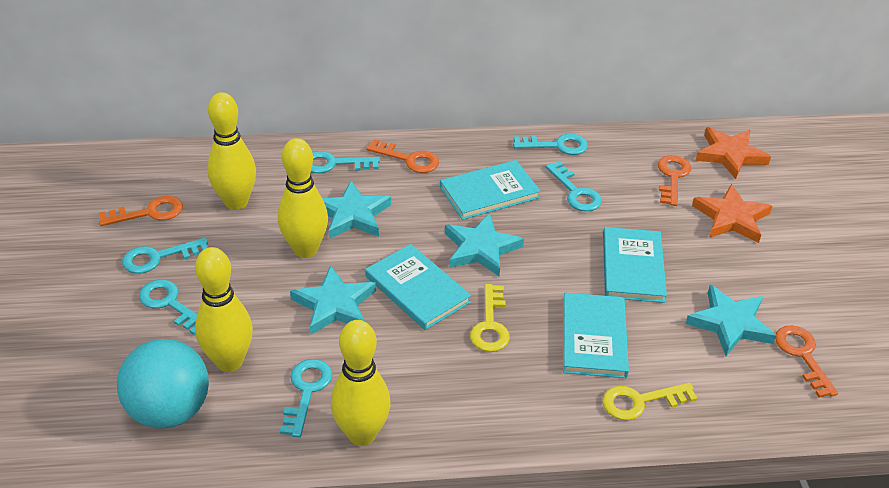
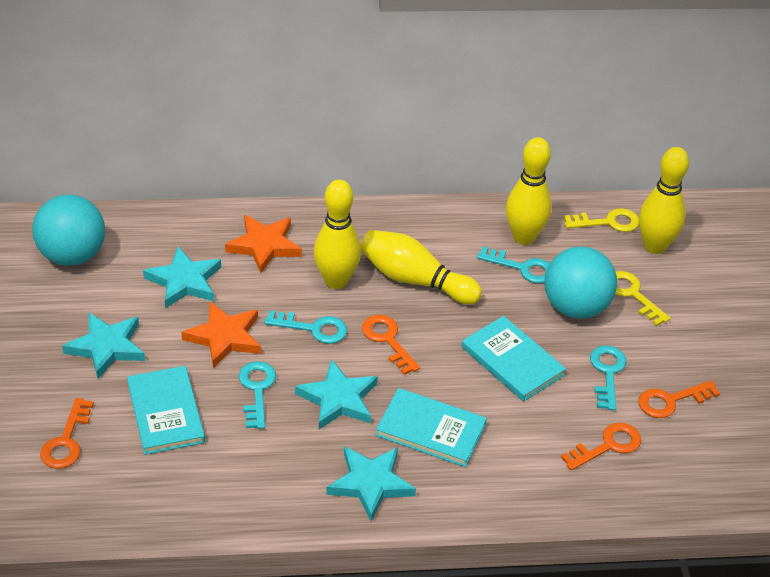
turquoise ball: 1 -> 2
turquoise book: 4 -> 3
turquoise key: 6 -> 4

